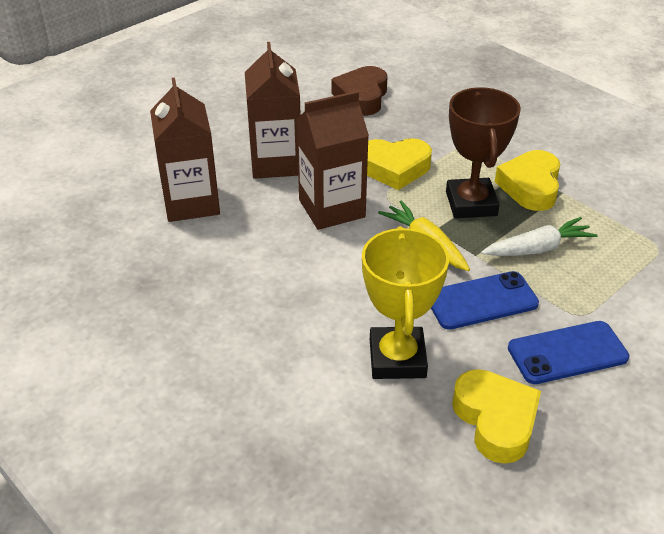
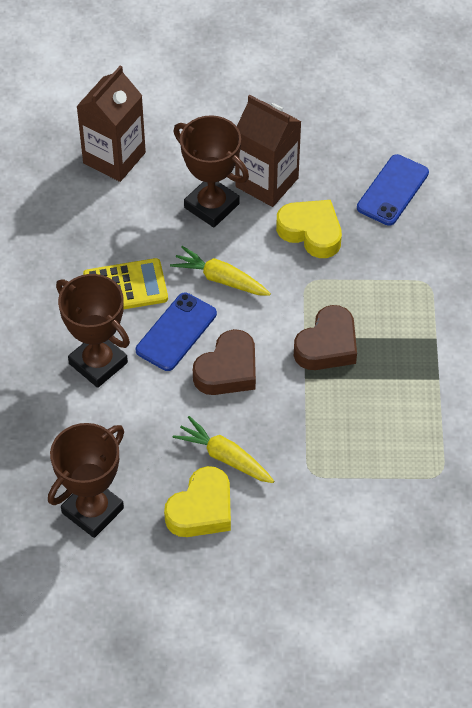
brown carton: 3 -> 2
brown heart: 1 -> 2
brown trophy: 1 -> 3
white carrot: 1 -> 0
yellow calculator: 0 -> 1
yellow carrot: 1 -> 2
yellow heart: 3 -> 2
yellow trophy: 1 -> 0

